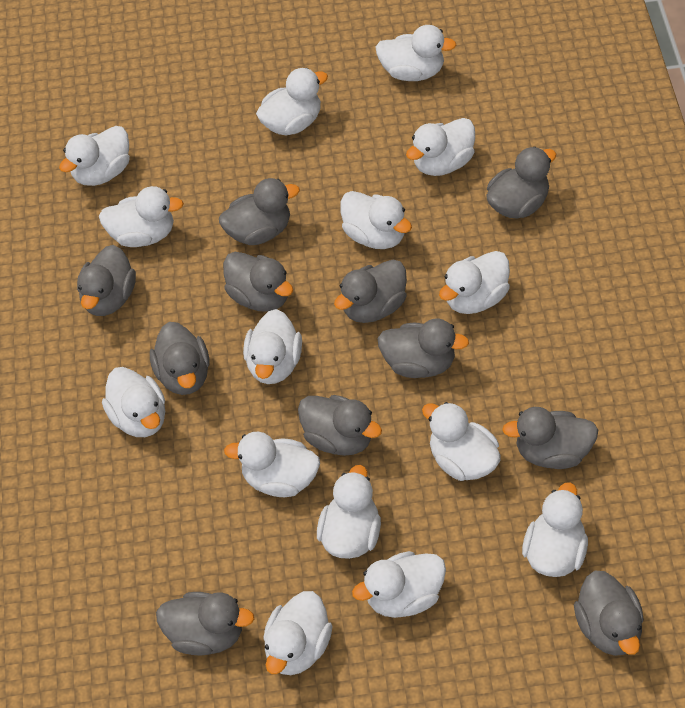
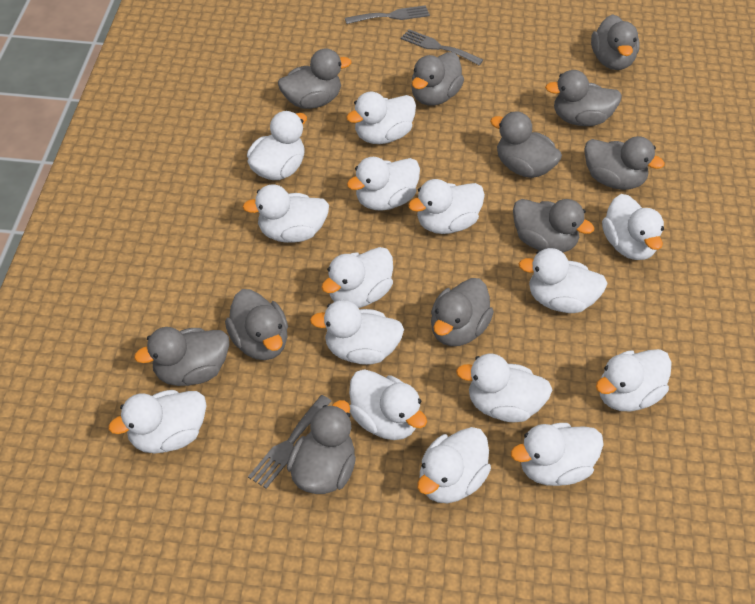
grey fork: 0 -> 3

